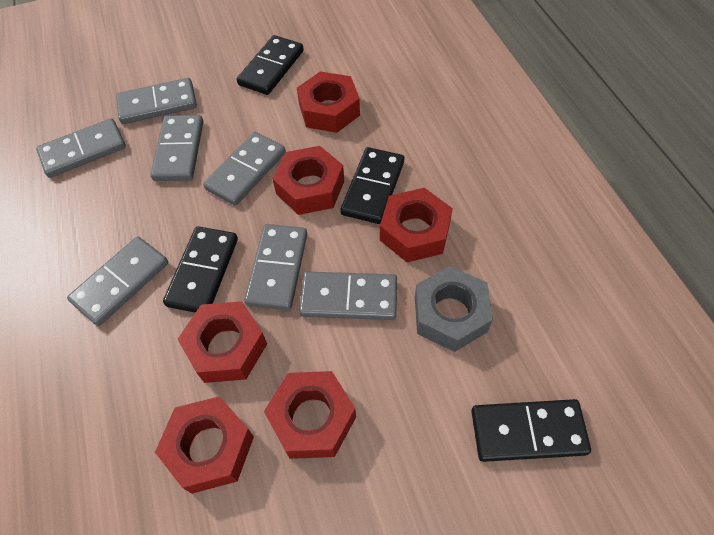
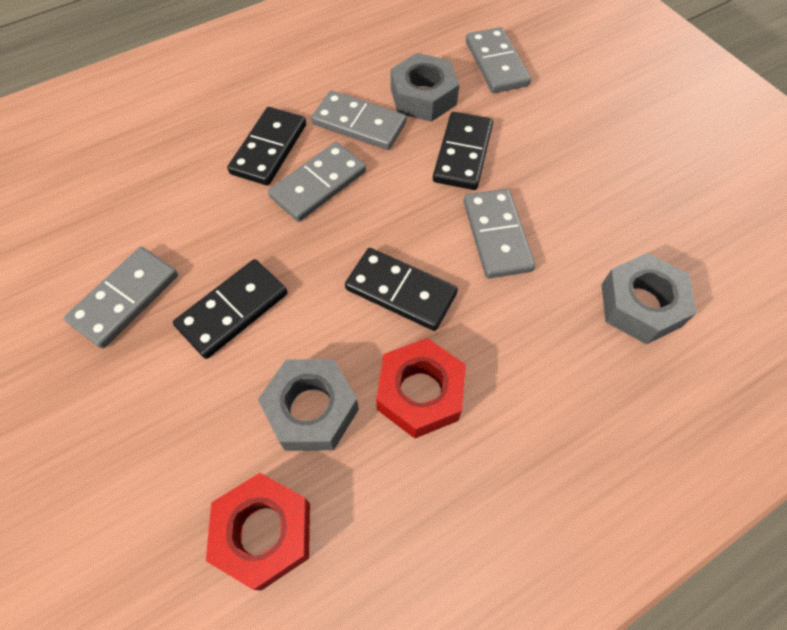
grey domino: 7 -> 5
grey nut: 1 -> 3
red nut: 6 -> 2

